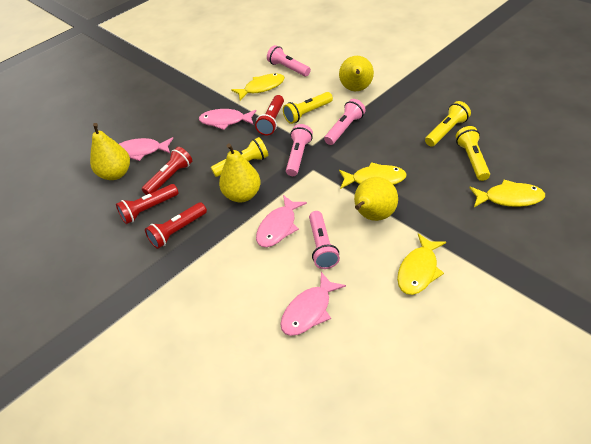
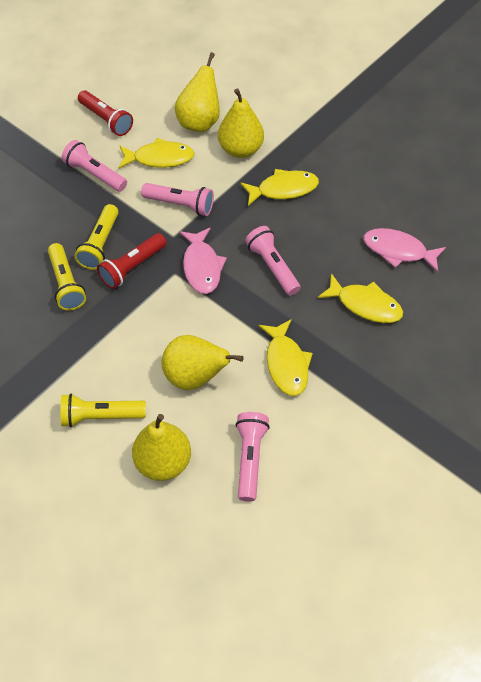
pink fish: 4 -> 2
red flashlight: 4 -> 2
yellow flashlight: 4 -> 3

